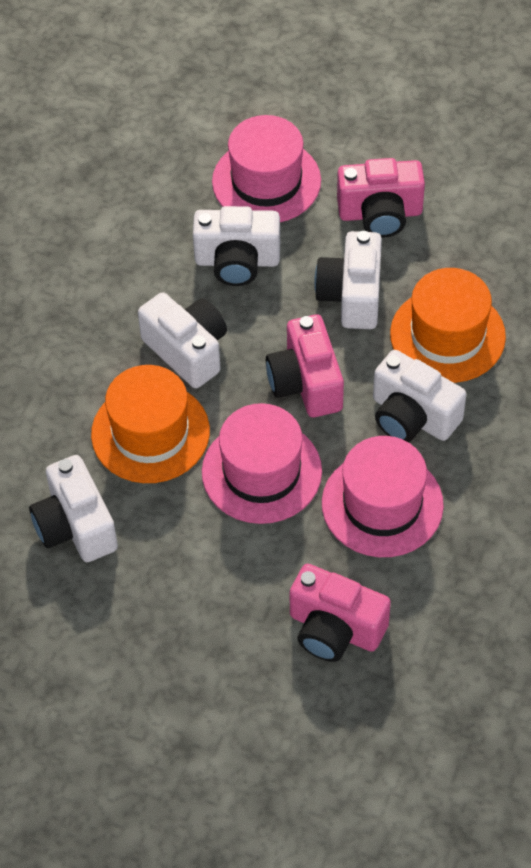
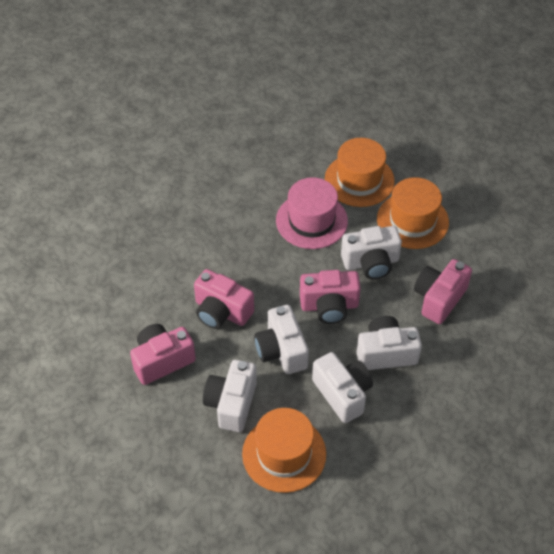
orange hat: 2 -> 3
pink camera: 3 -> 4
pink hat: 3 -> 1

